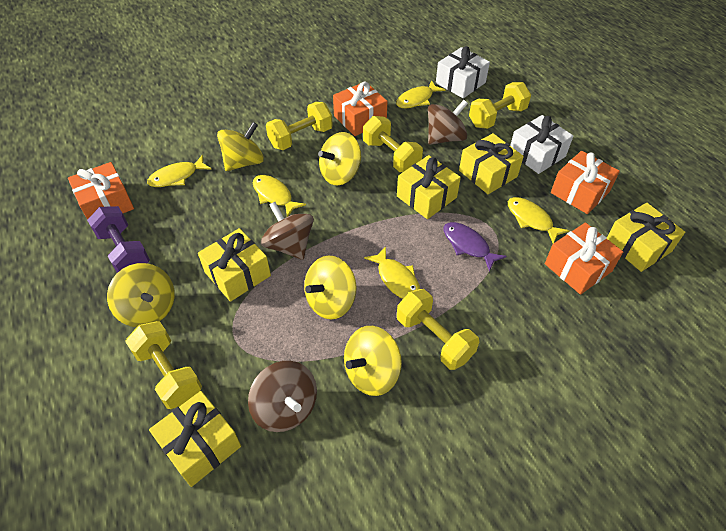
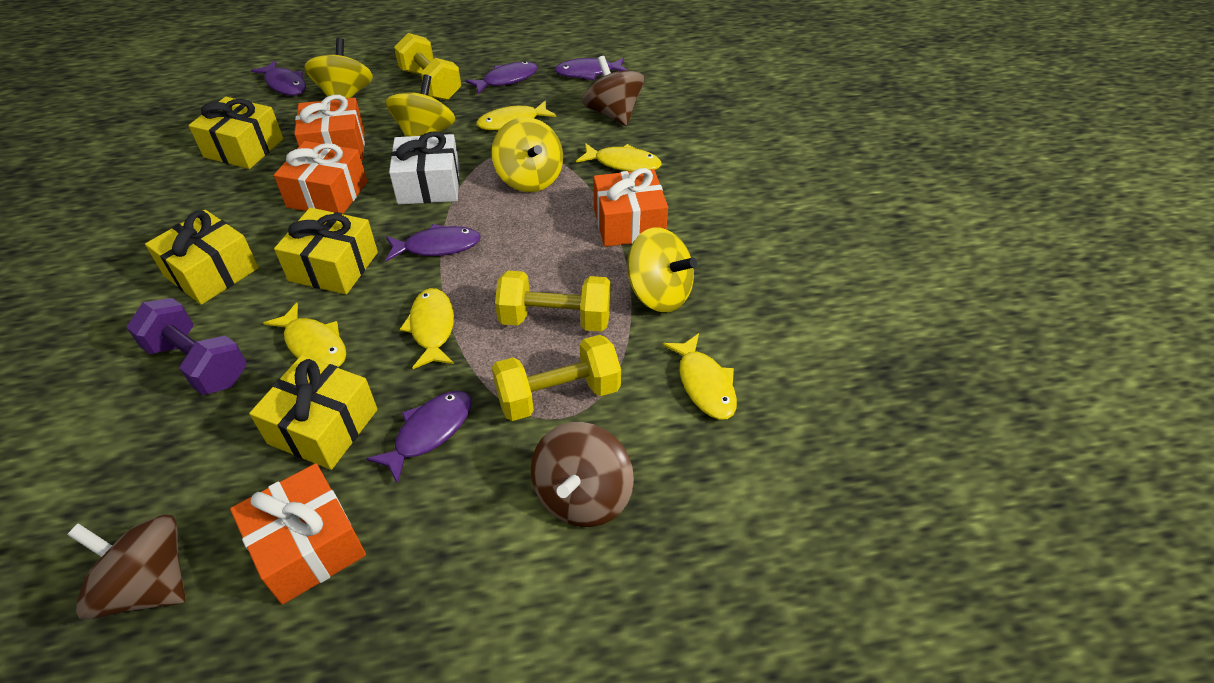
purple fish: 1 -> 5
white gift: 2 -> 1
yellow dumbbell: 5 -> 3
yellow gift: 5 -> 4
yellow spinning top: 5 -> 4

